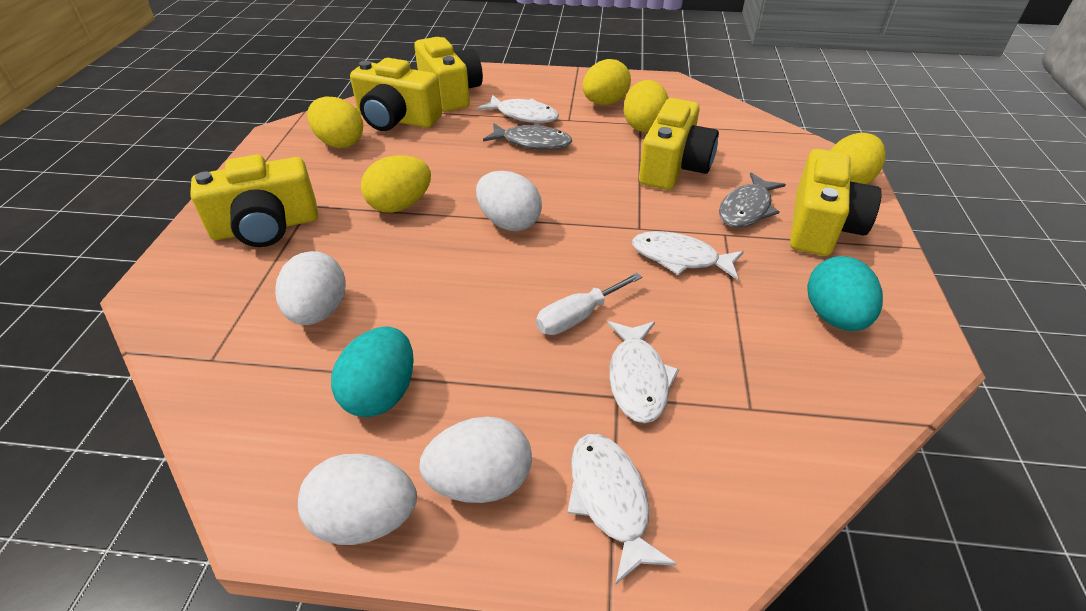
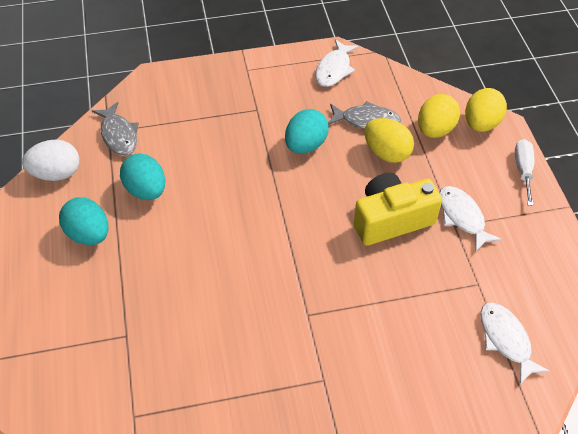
turquoise egg: 2 -> 3
white egg: 4 -> 1
white fish: 4 -> 3
yellow camera: 5 -> 1
yellow egg: 5 -> 3

